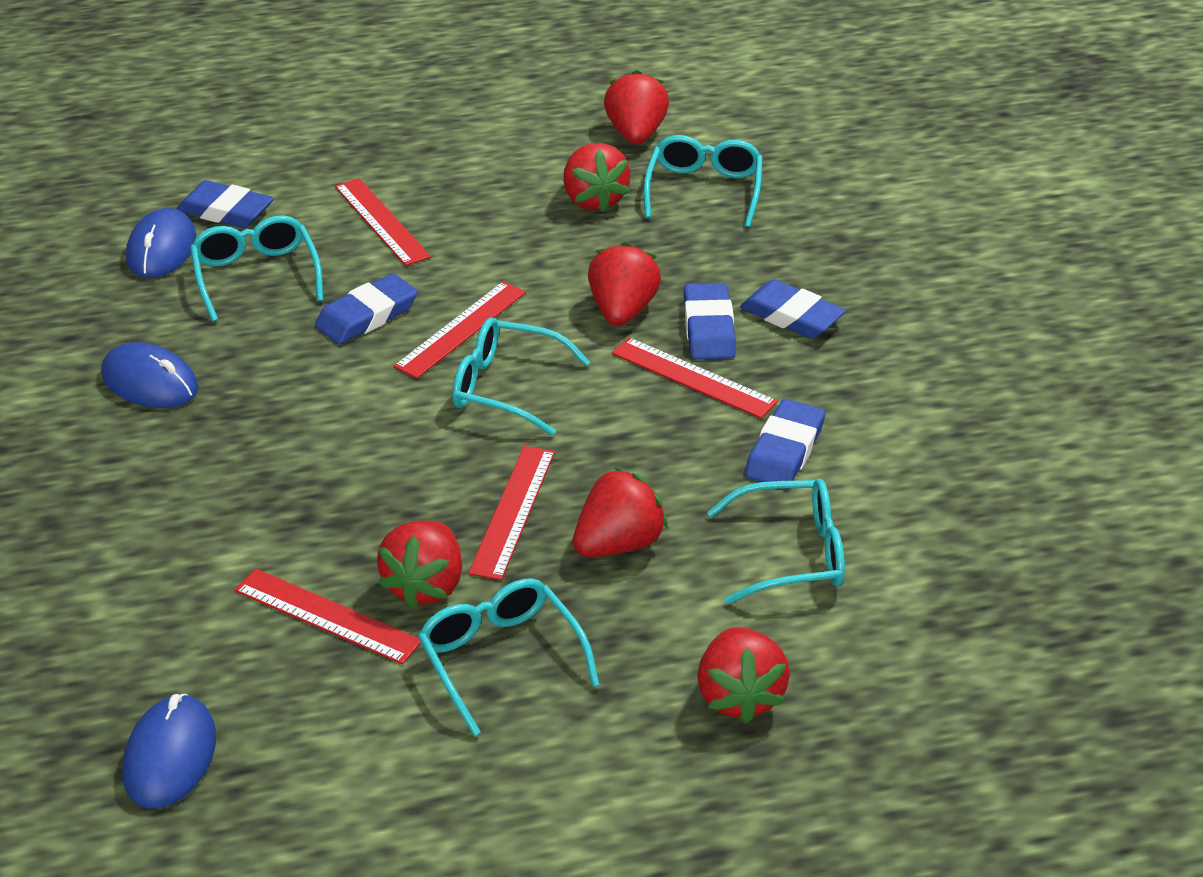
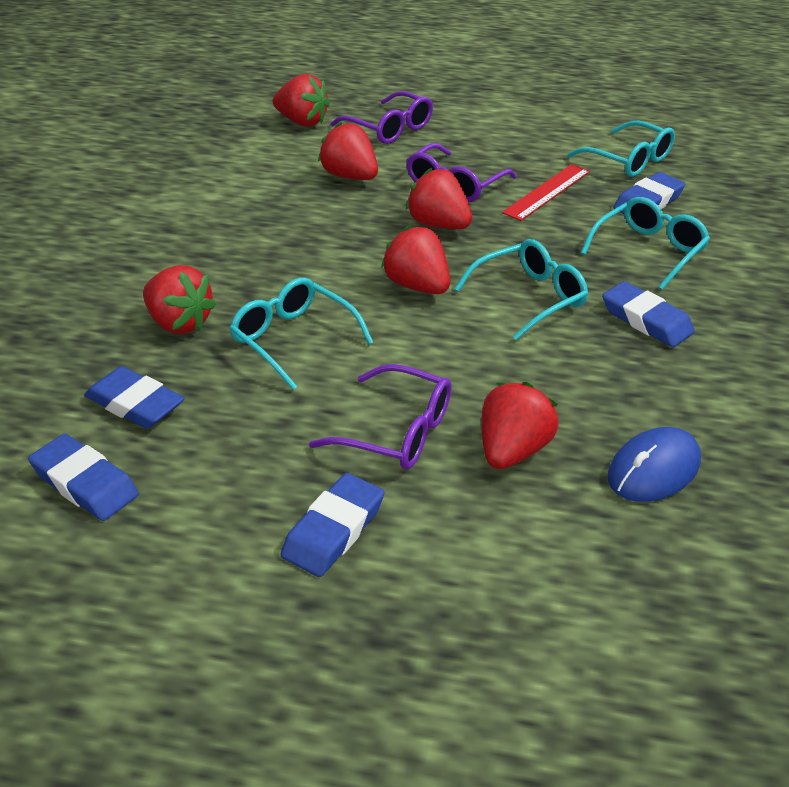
blue mouse: 3 -> 1
purple glasses: 0 -> 3
red ruler: 5 -> 1
turquoise glasses: 5 -> 4

